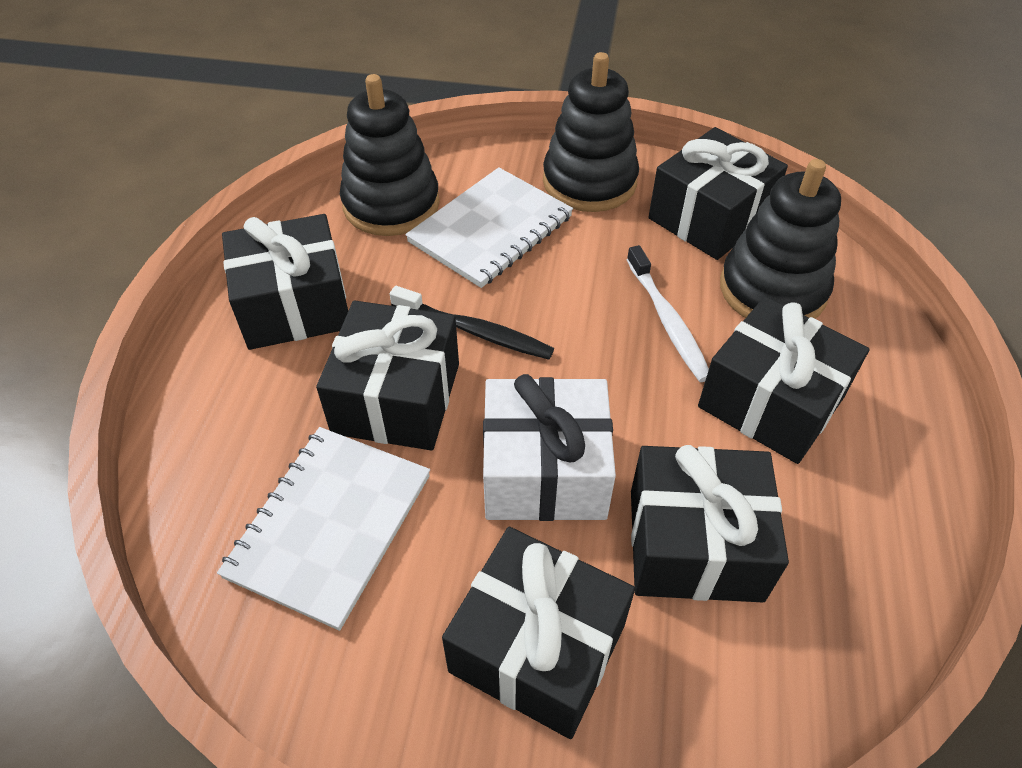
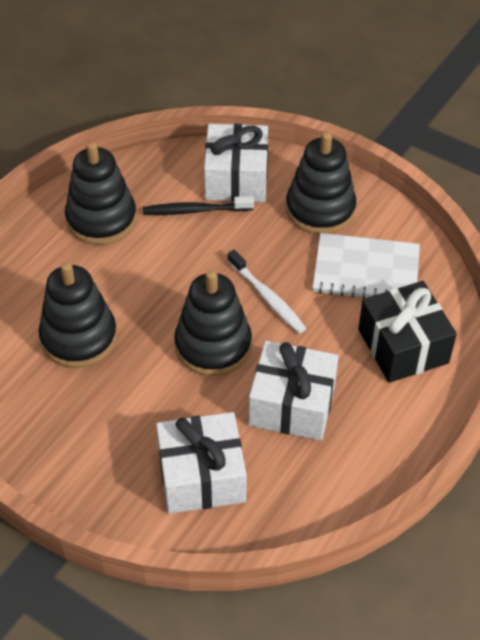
black gift: 6 -> 1
black stacking toy: 3 -> 4
white gift: 1 -> 3
white notebook: 2 -> 1

